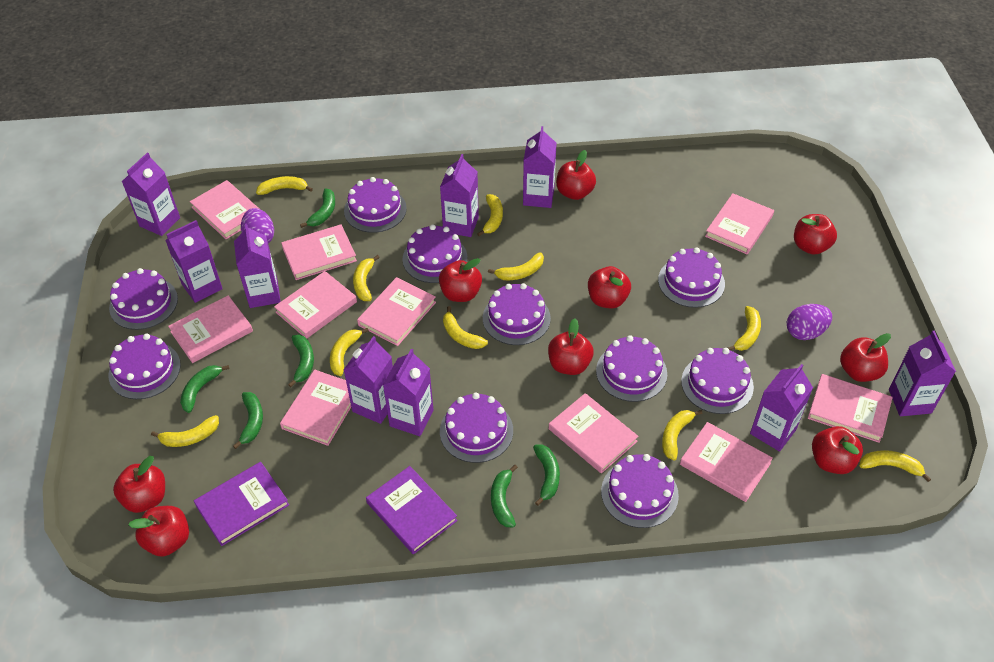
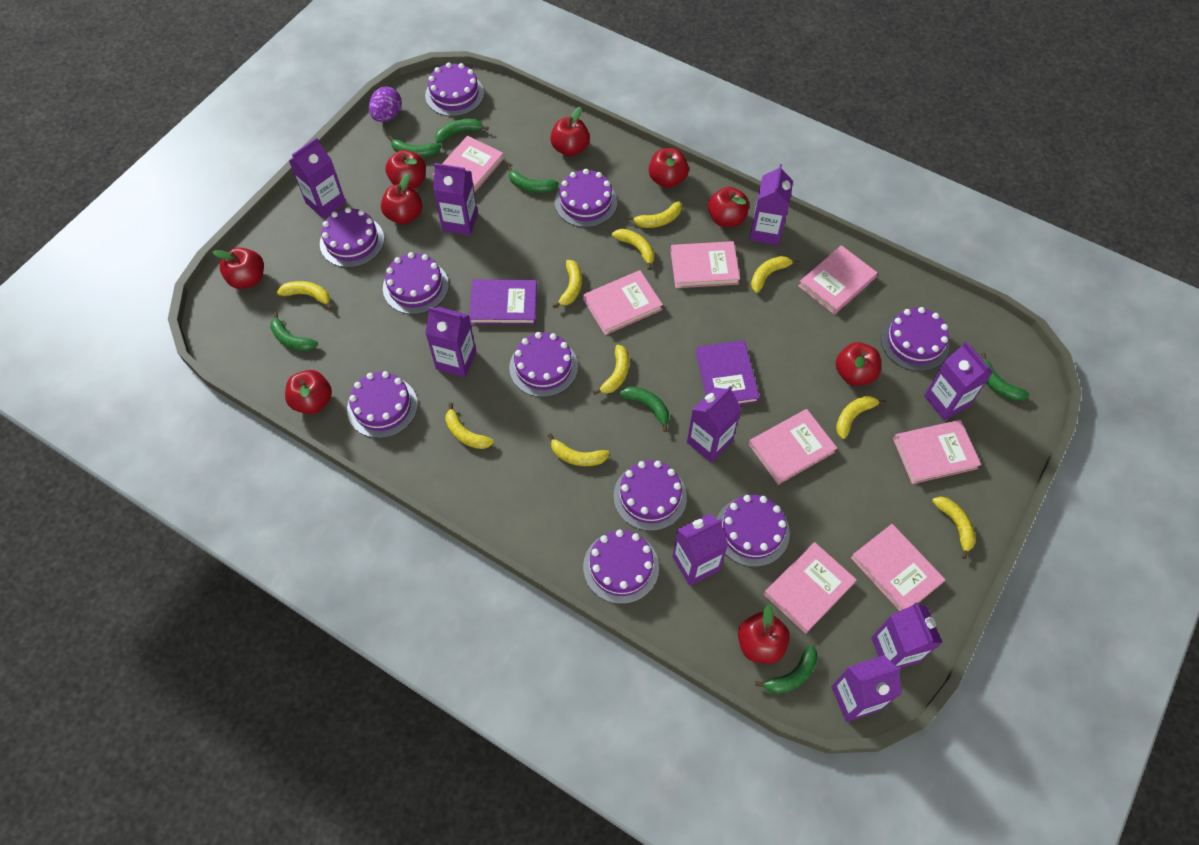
green banana: 6 -> 7
pink book: 10 -> 8
purple egg: 2 -> 1

